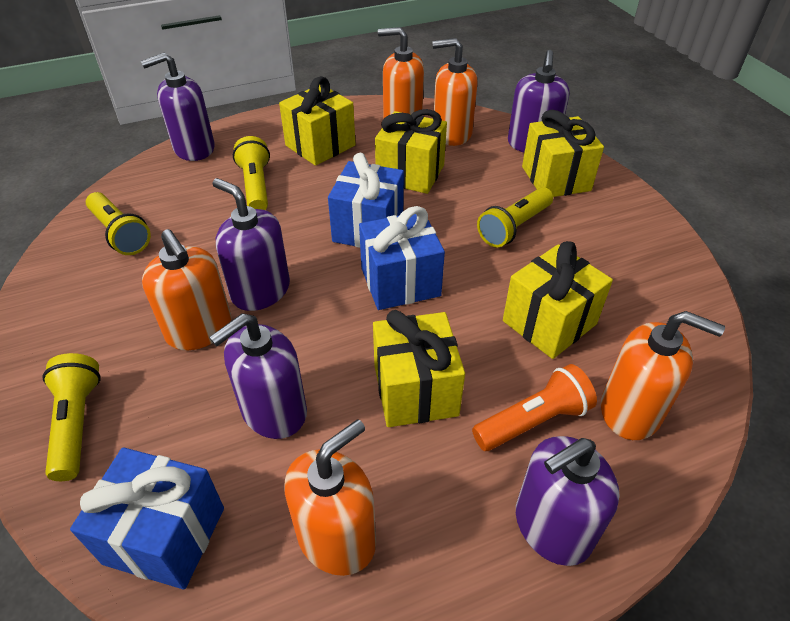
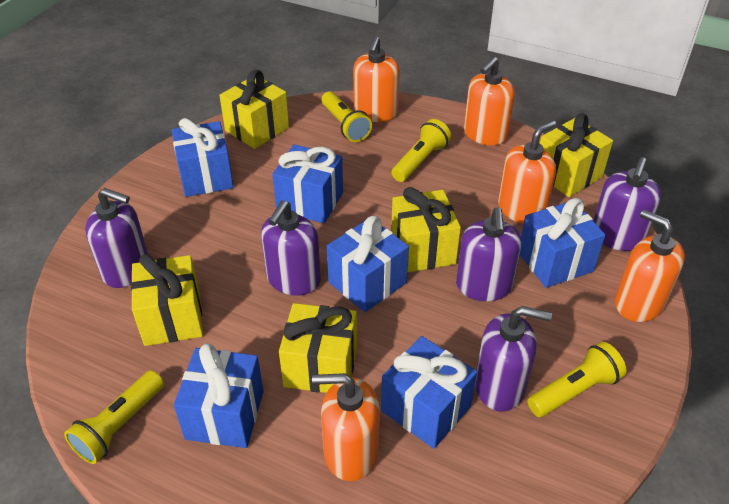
blue gift: 3 -> 6
orange flashlight: 1 -> 0

